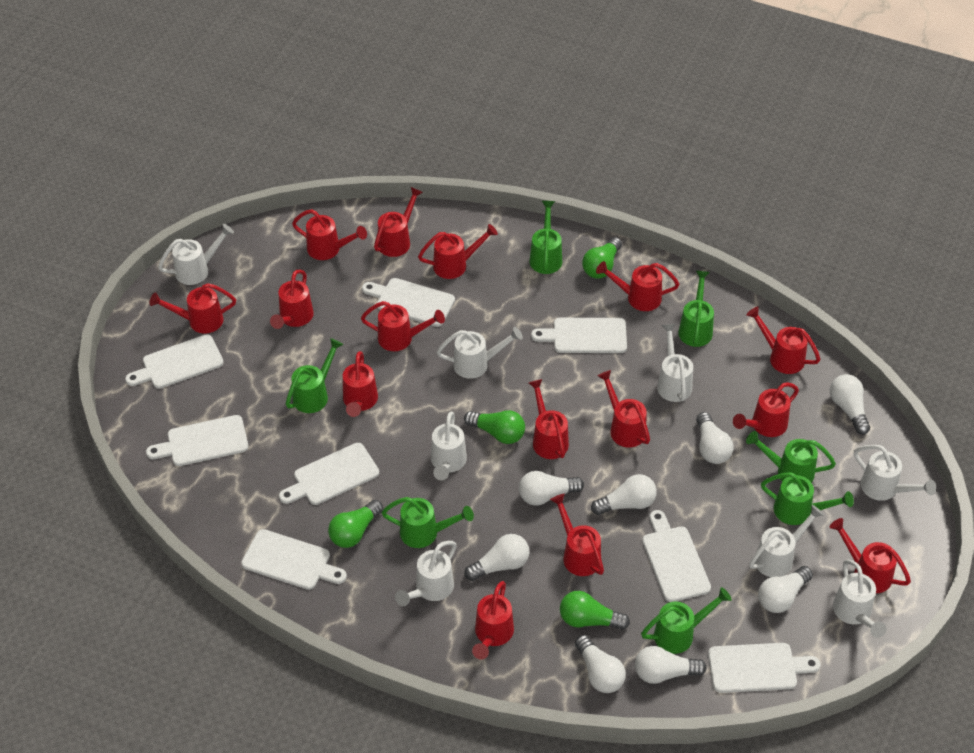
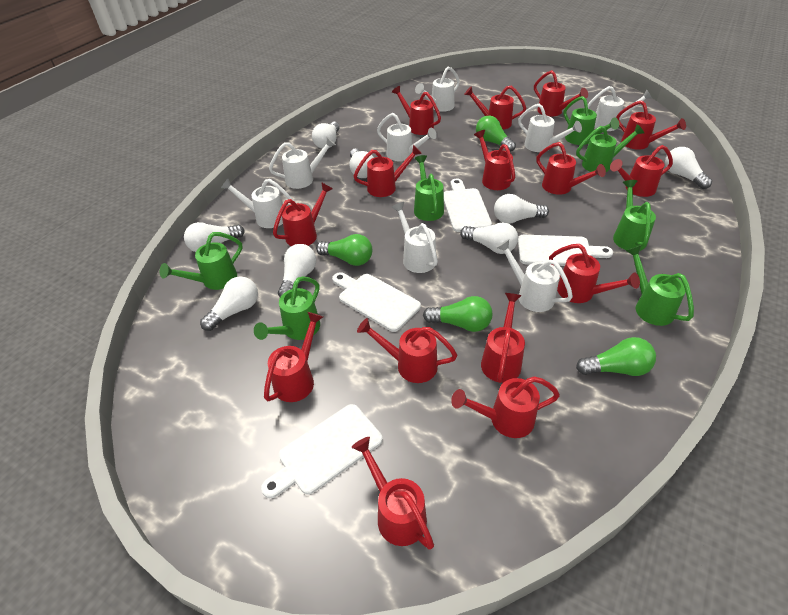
white cutting board: 8 -> 4

